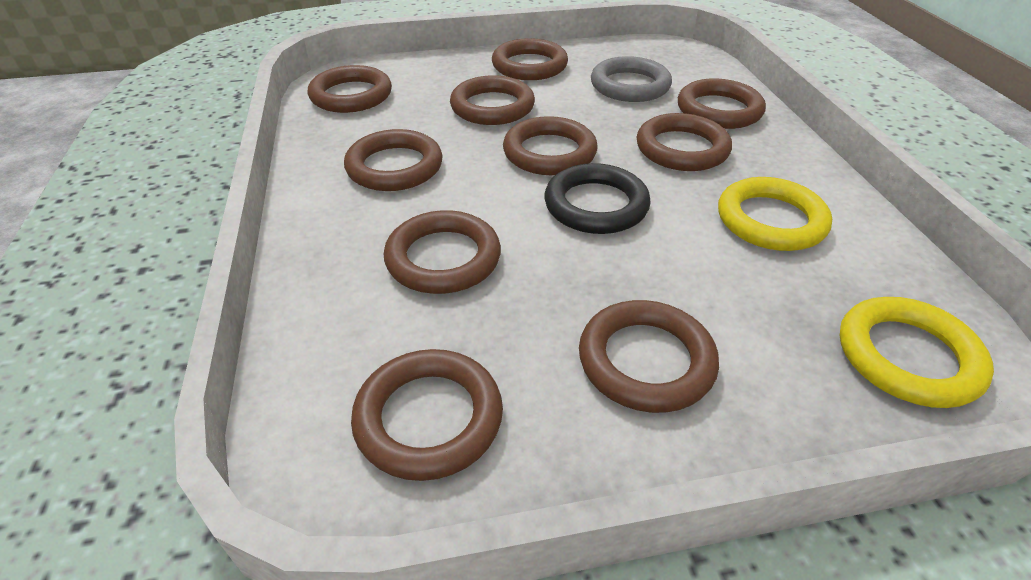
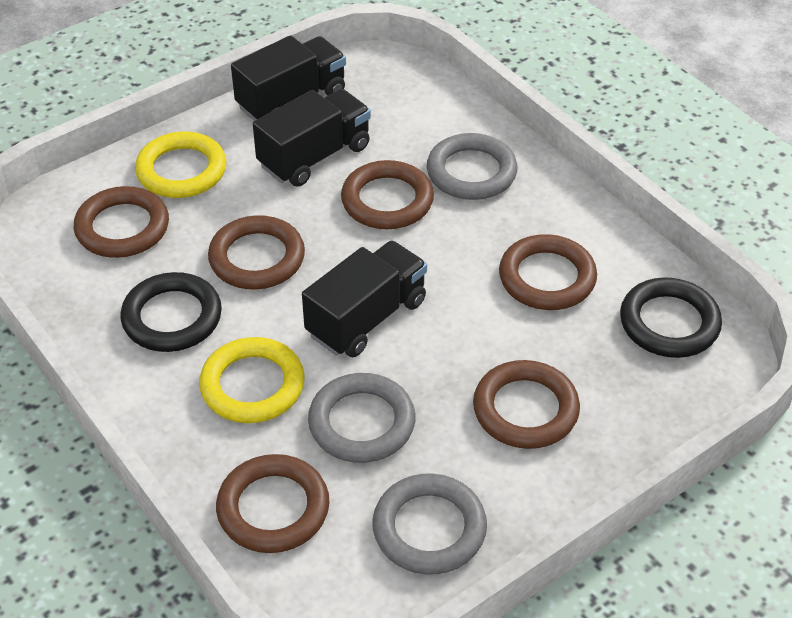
black ring: 1 -> 2
black truck: 0 -> 3
brown ring: 10 -> 6
grey ring: 1 -> 3

